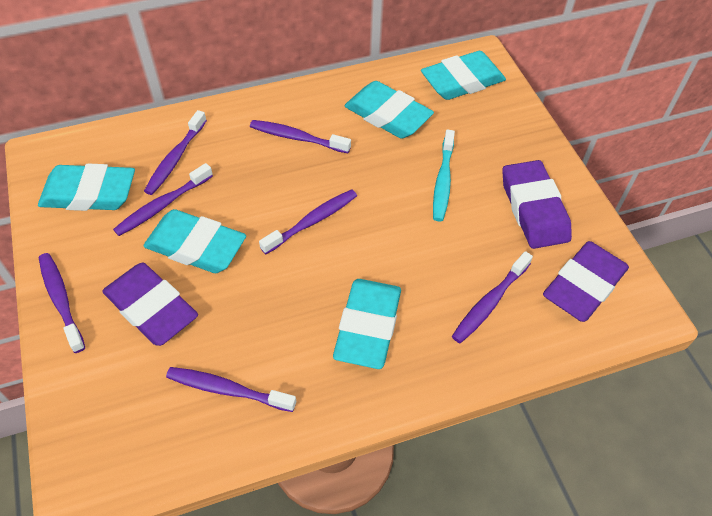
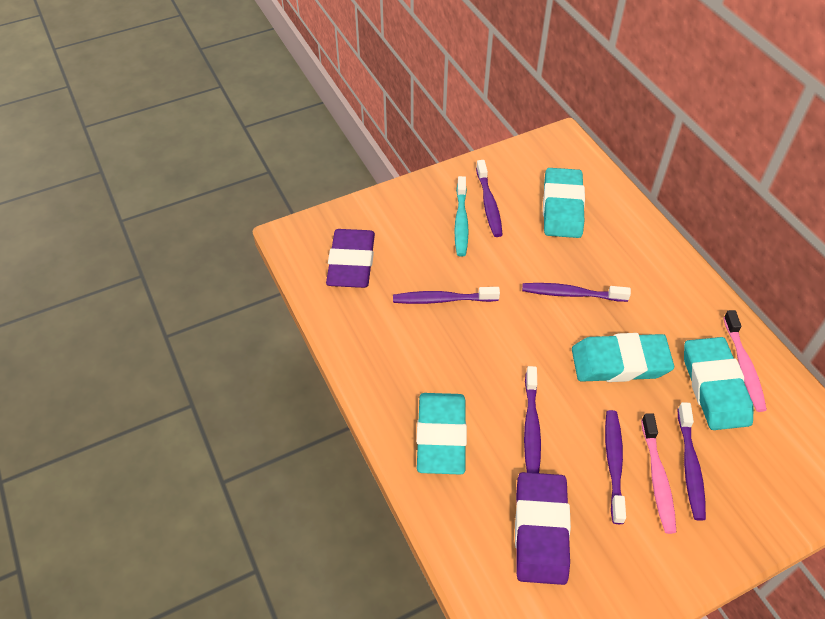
pink toothbrush: 0 -> 2
purple eraser: 3 -> 2
purple toothbrush: 7 -> 6
turquoise eraser: 5 -> 4

